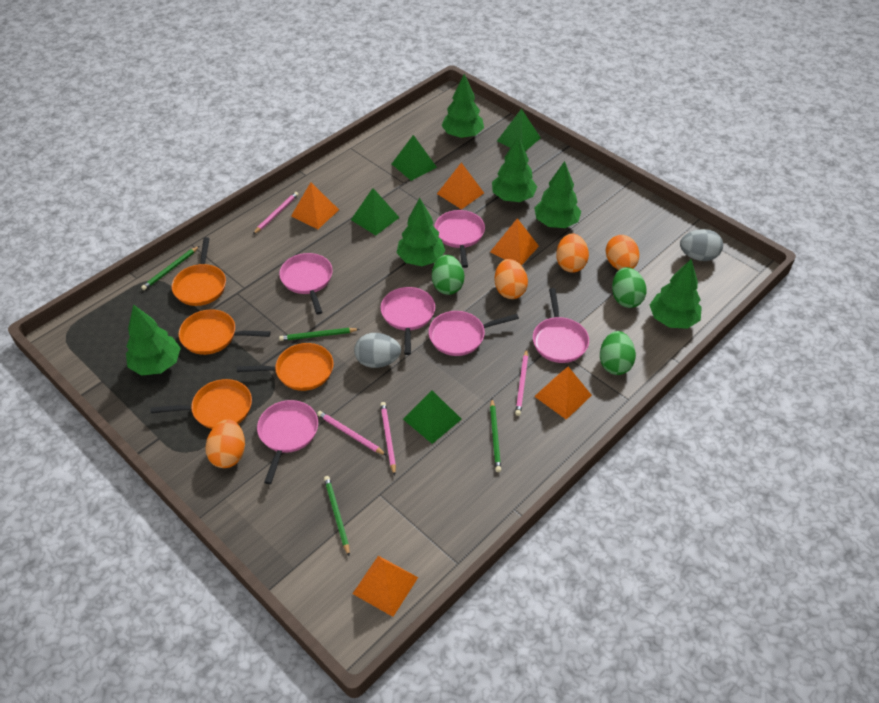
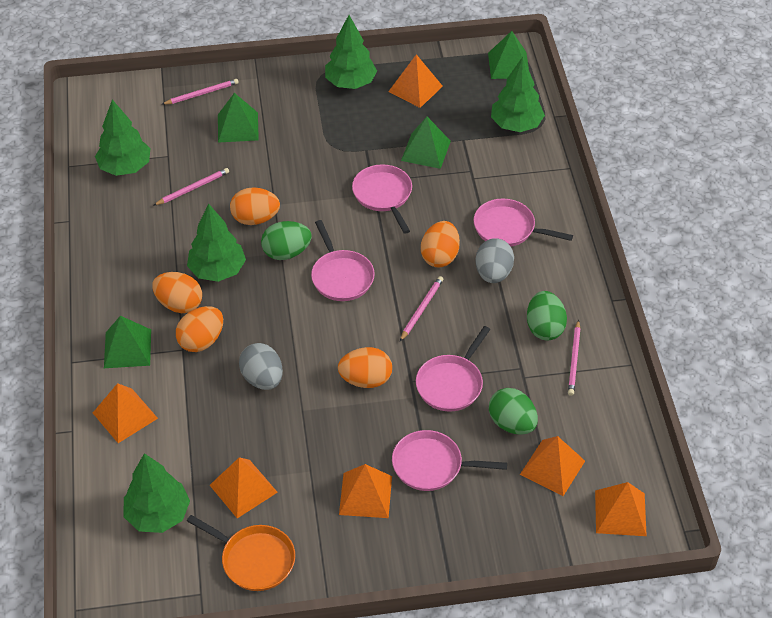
green pencil: 4 -> 0
green tree: 6 -> 5
orange egg: 4 -> 5
orange pan: 4 -> 1
orange pyramid: 5 -> 6
pink pan: 6 -> 5

